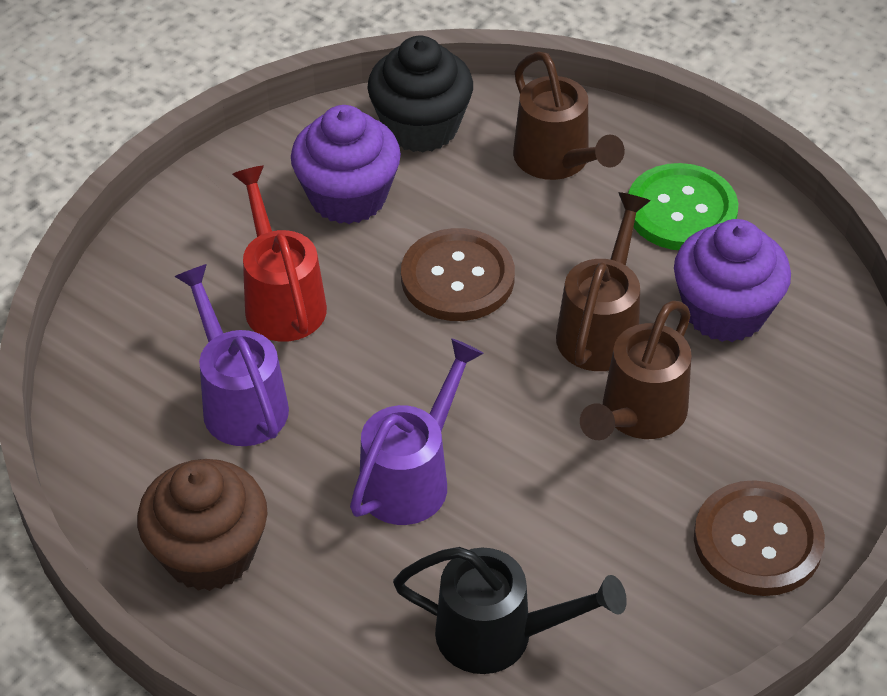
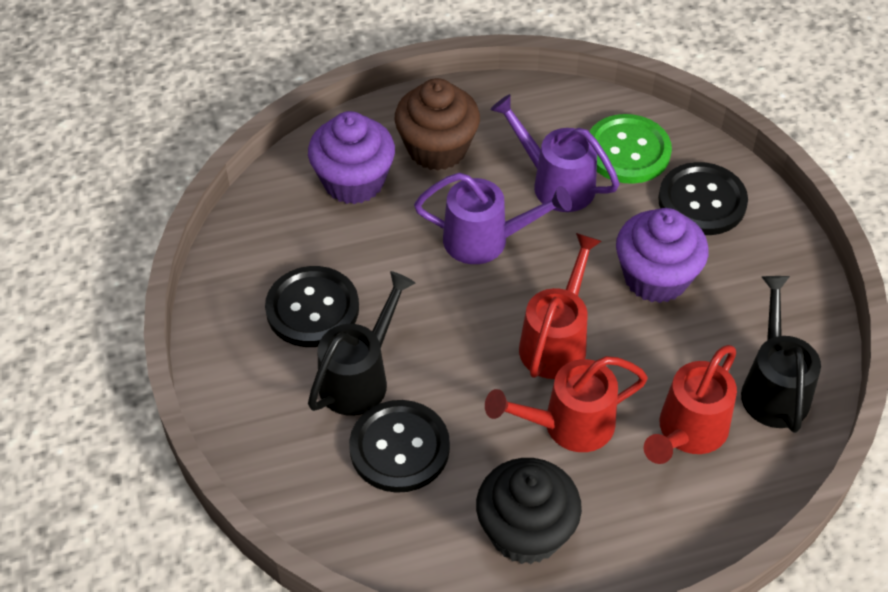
black button: 0 -> 3
black watering can: 1 -> 2
brown button: 2 -> 0
brown watering can: 3 -> 0
red watering can: 1 -> 3

